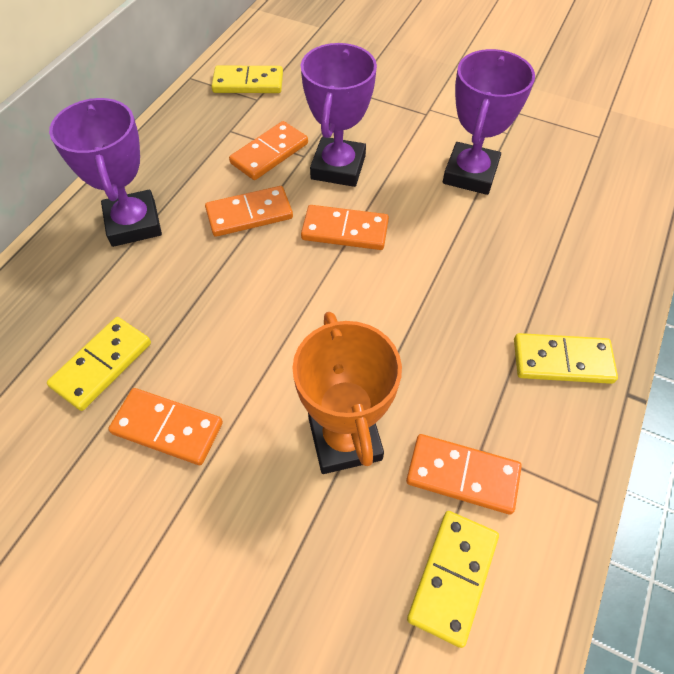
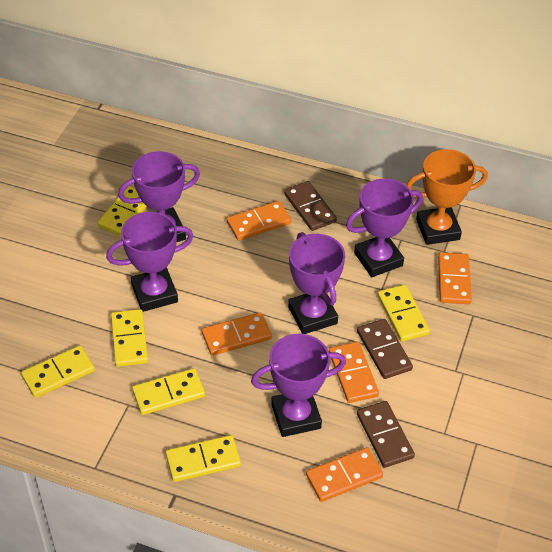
brown domino: 0 -> 3
purple trophy: 3 -> 5
yellow domino: 4 -> 6

